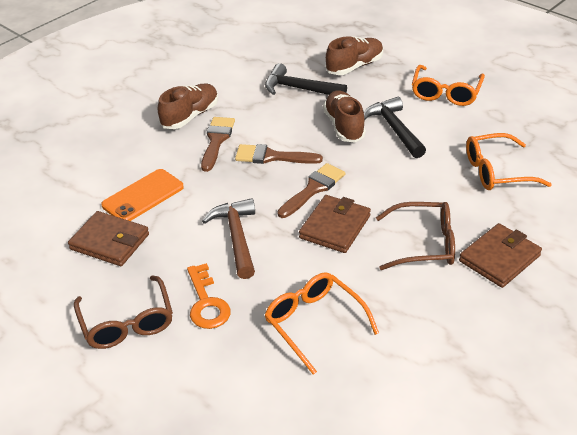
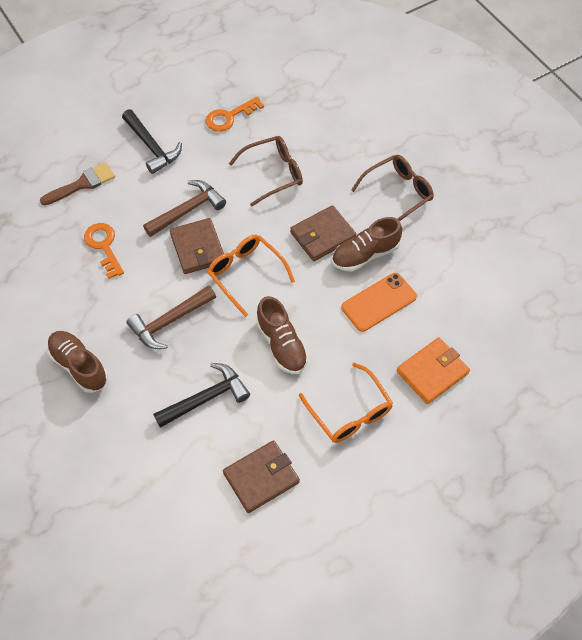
brown brush: 3 -> 1
brown hammer: 1 -> 2
orange glasses: 3 -> 2
orange key: 1 -> 2
orange wallet: 0 -> 1

